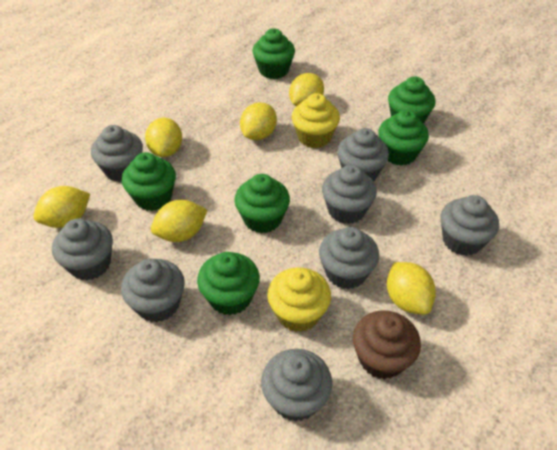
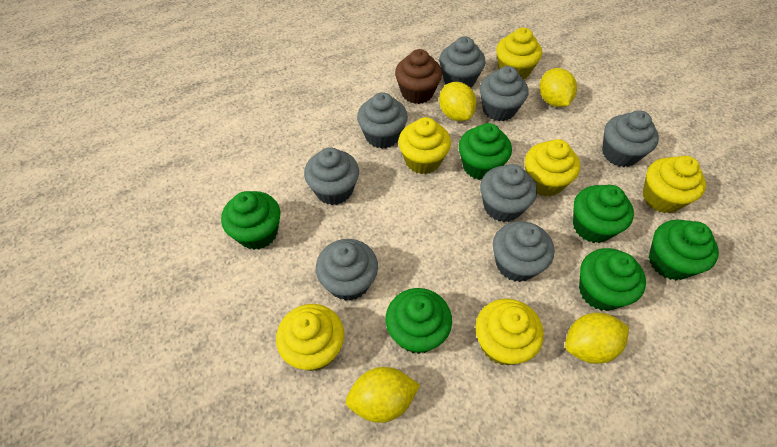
yellow cupcake: 2 -> 6
yellow lemon: 6 -> 4

